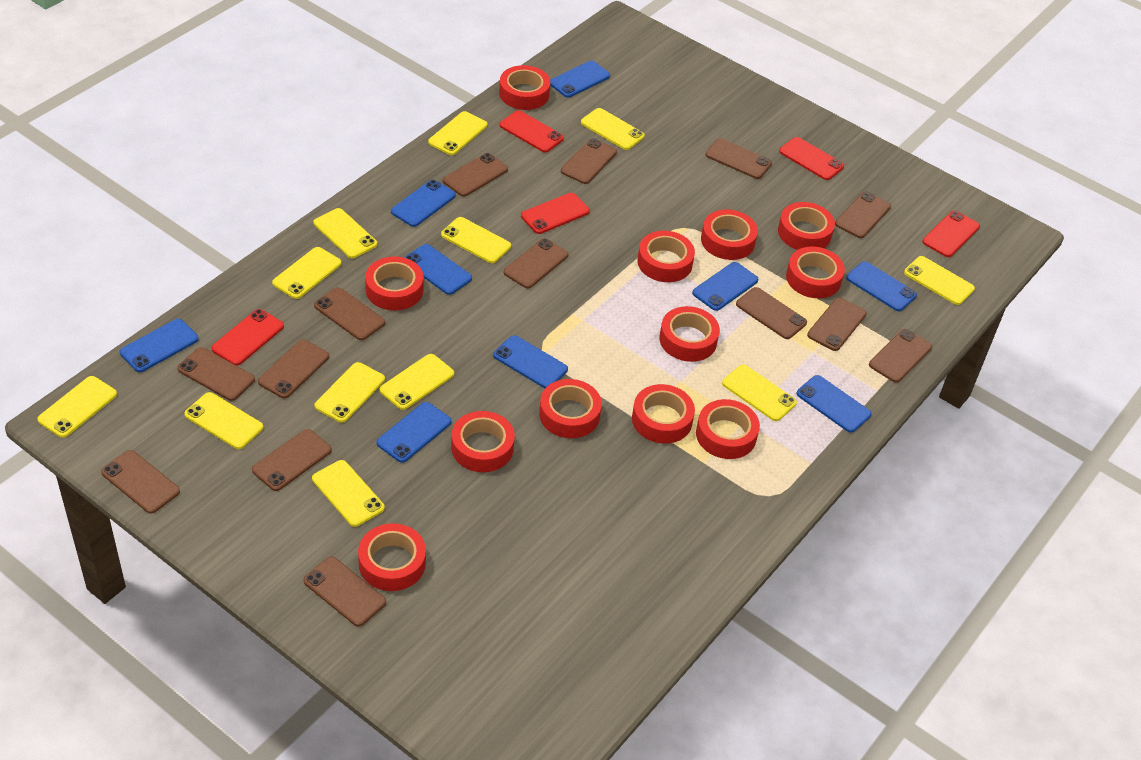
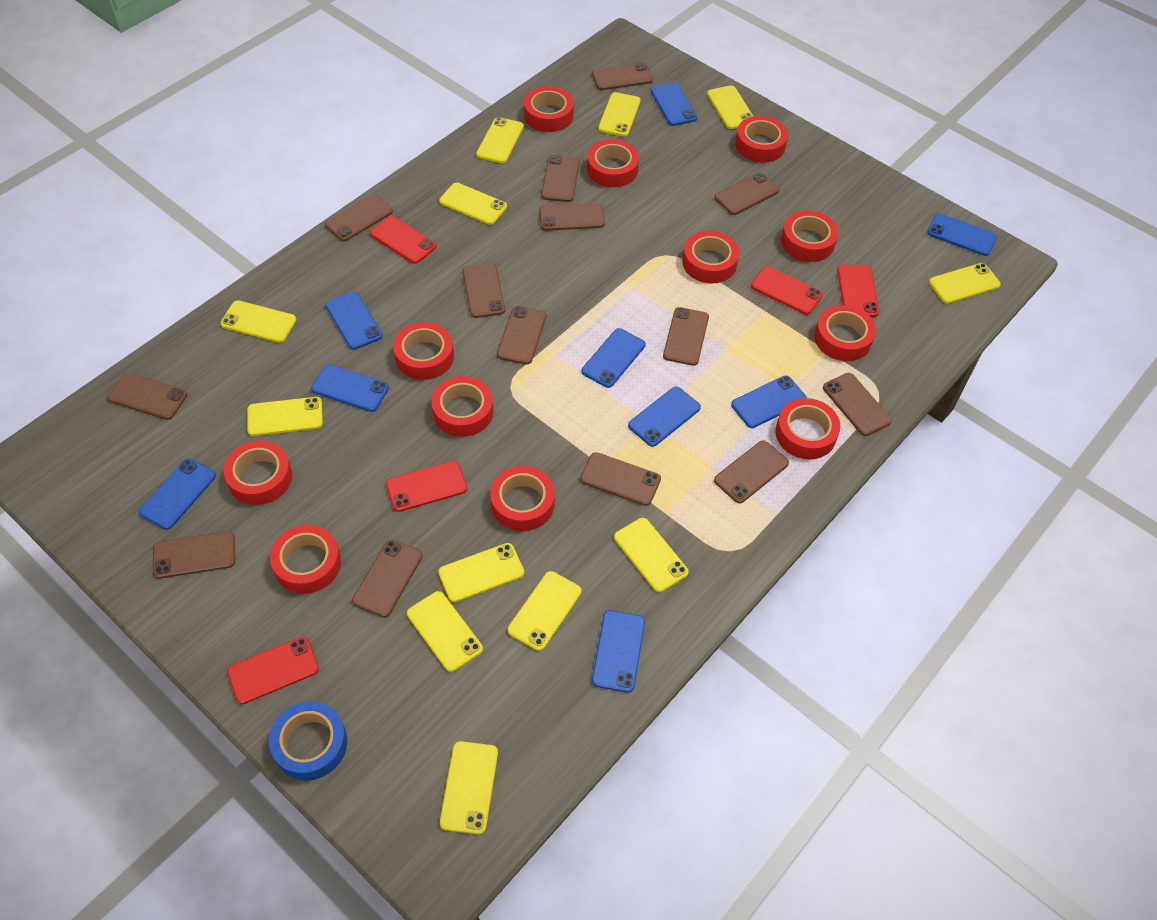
blue tape: 0 -> 1

